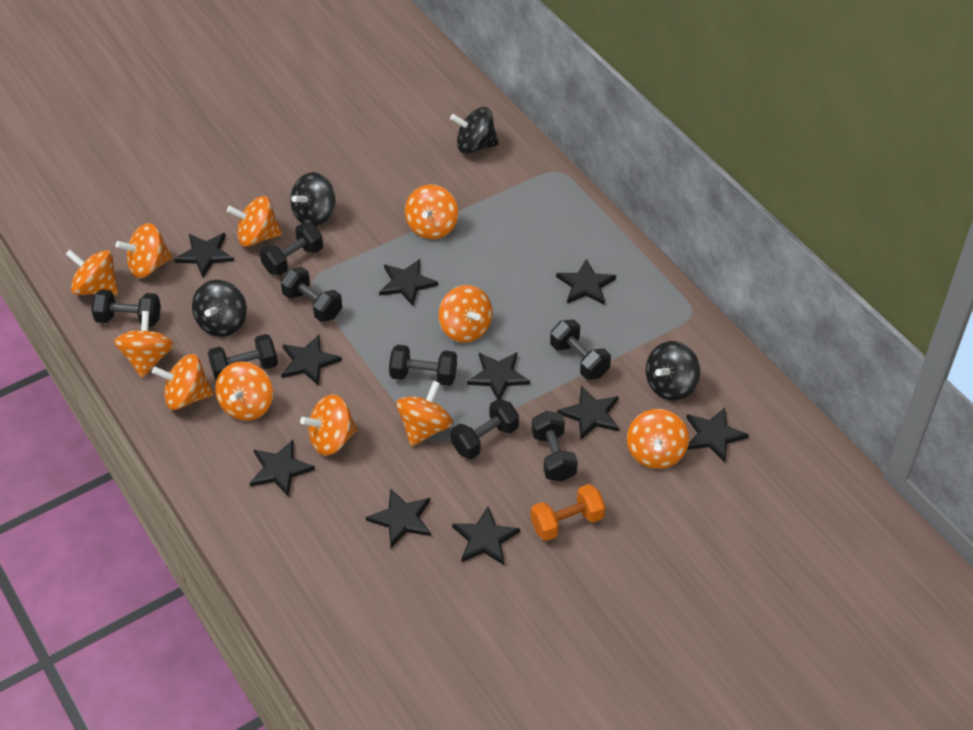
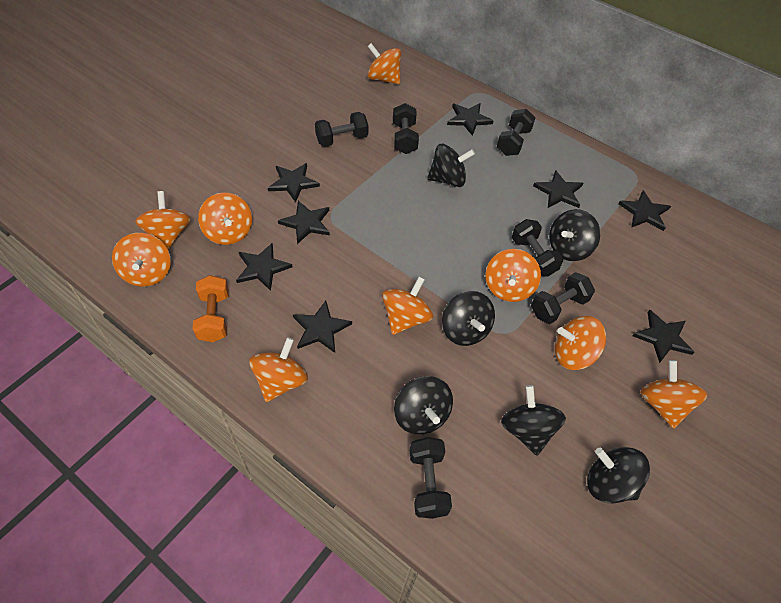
black dumbbell: 8 -> 6
black spinning top: 4 -> 6
black star: 10 -> 8
orange spinning top: 11 -> 9

